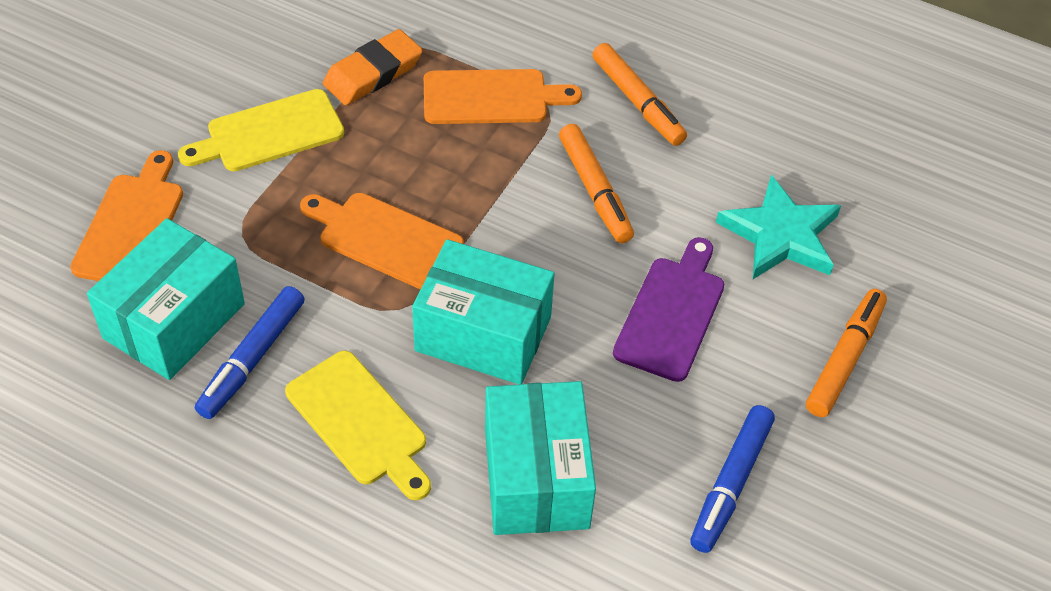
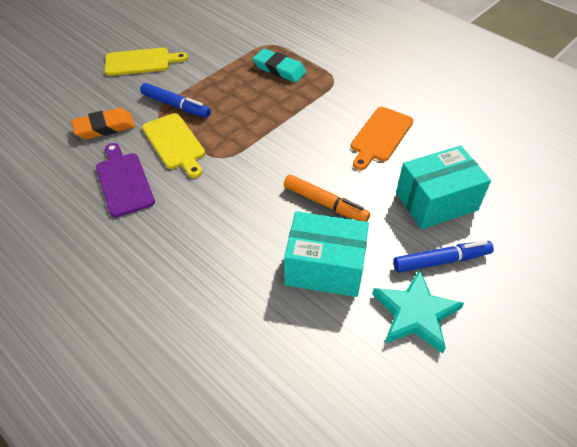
orange cutting board: 3 -> 1
orange marker: 3 -> 1
turquoise box: 3 -> 2
turquoise eraser: 0 -> 1

